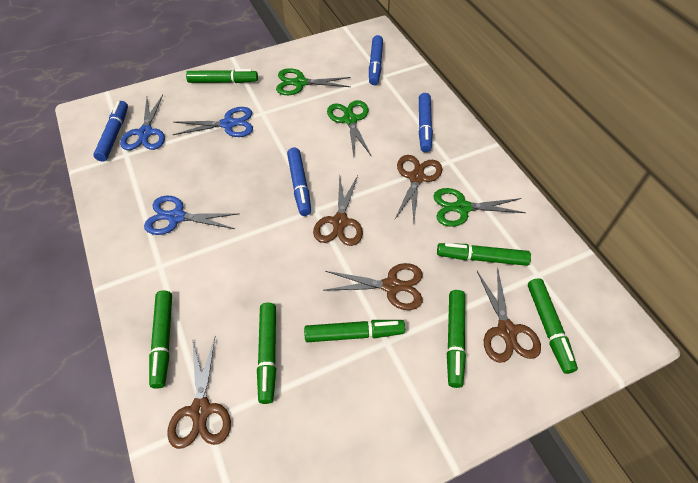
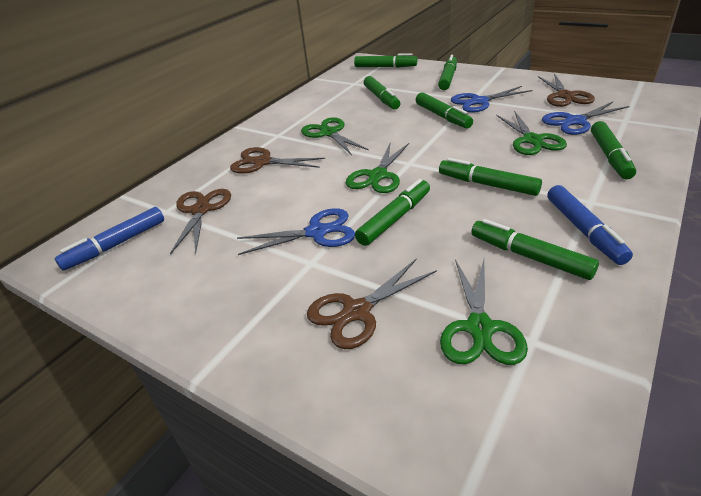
blue marker: 4 -> 2
brown scissors: 5 -> 4
green marker: 7 -> 8
green scissors: 3 -> 4

